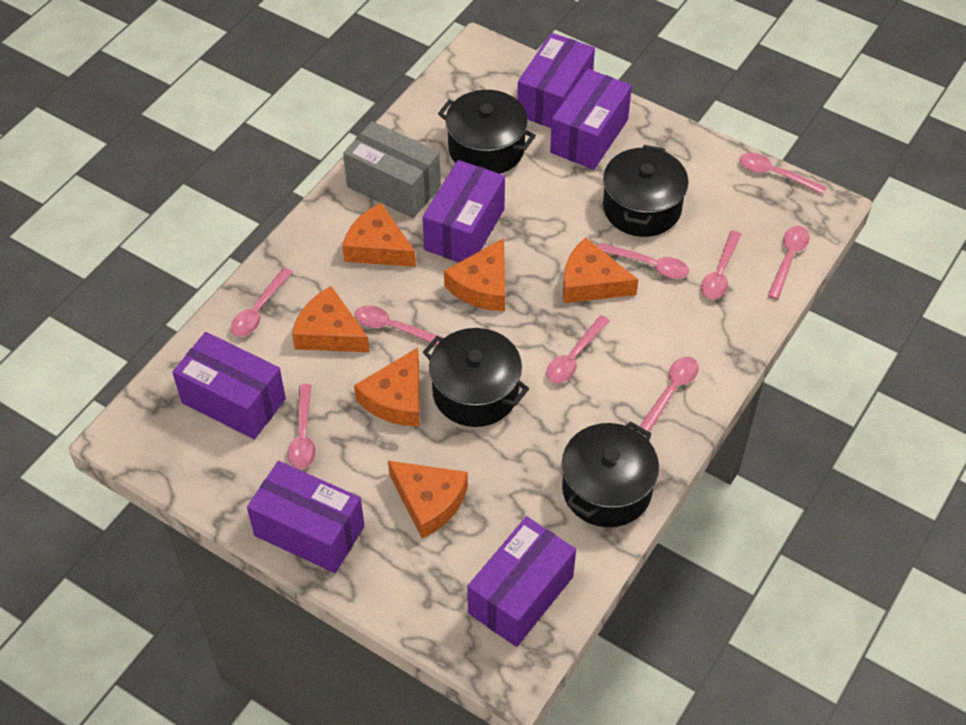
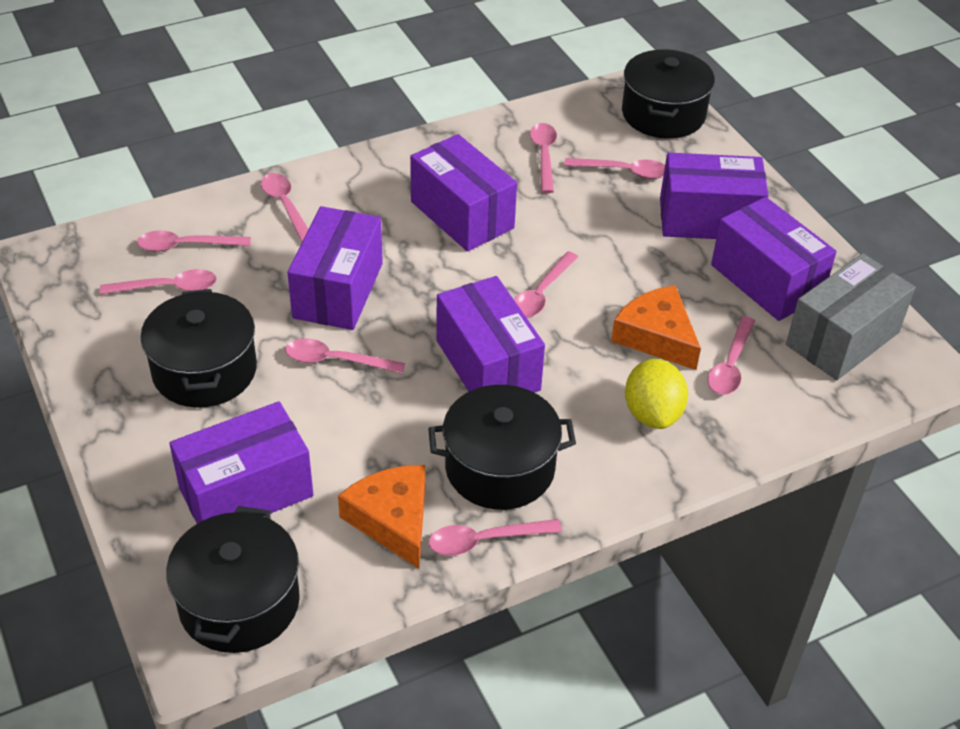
orange cheese: 6 -> 2
yellow lemon: 0 -> 1

